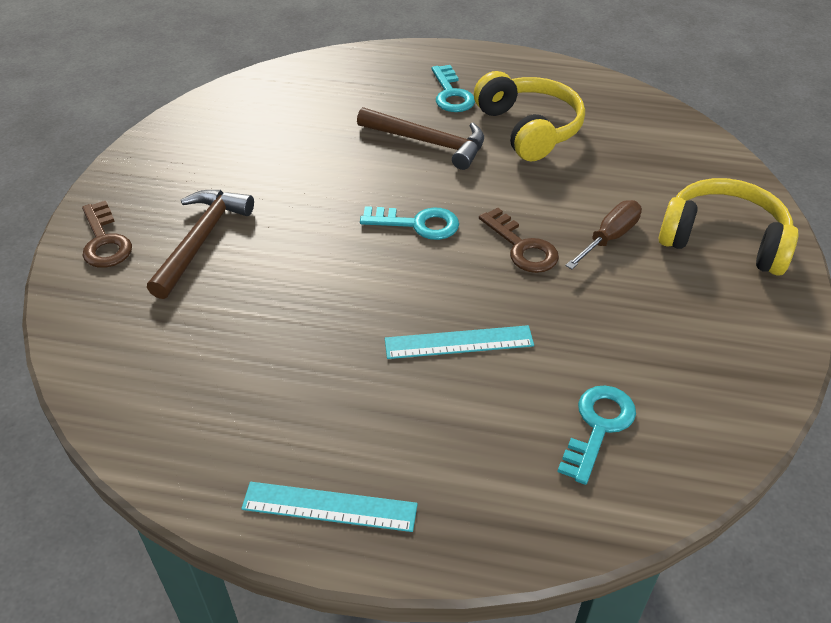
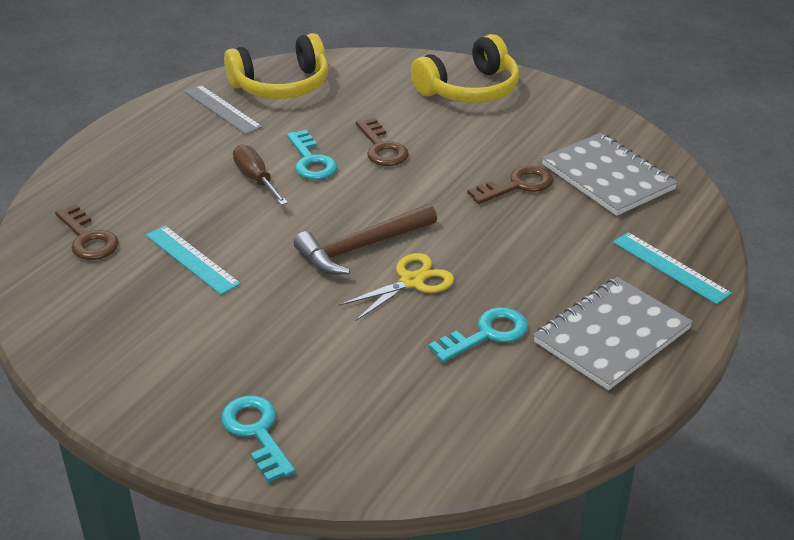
brown hammer: 2 -> 1
brown key: 2 -> 3
grey notebook: 0 -> 2
grey ruler: 0 -> 1
yellow scissors: 0 -> 1

